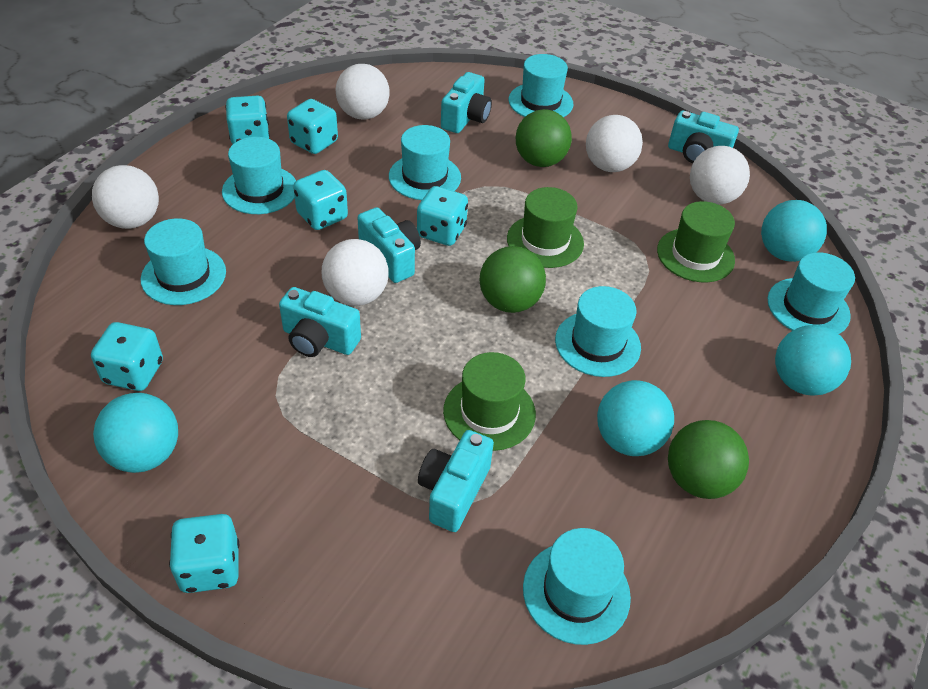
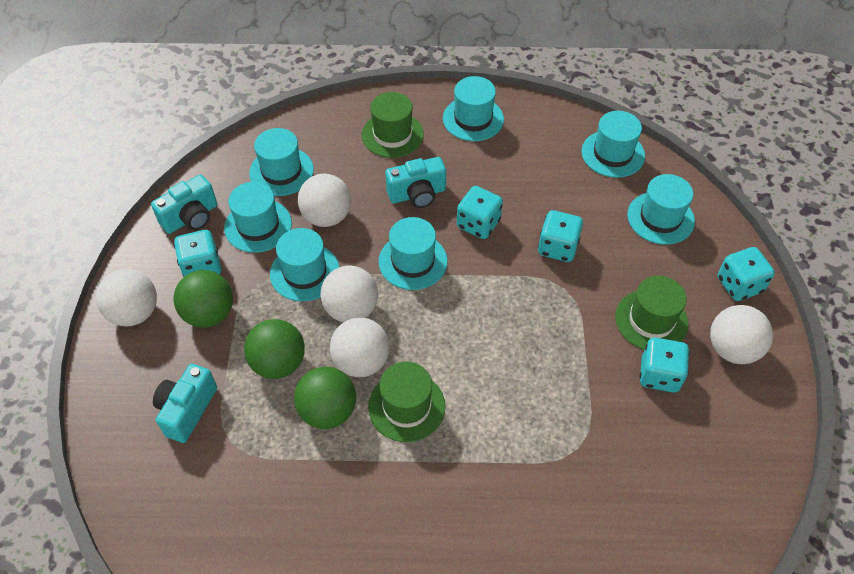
turquoise ball: 4 -> 0
turquoise camera: 5 -> 3
turquoise dice: 6 -> 5

